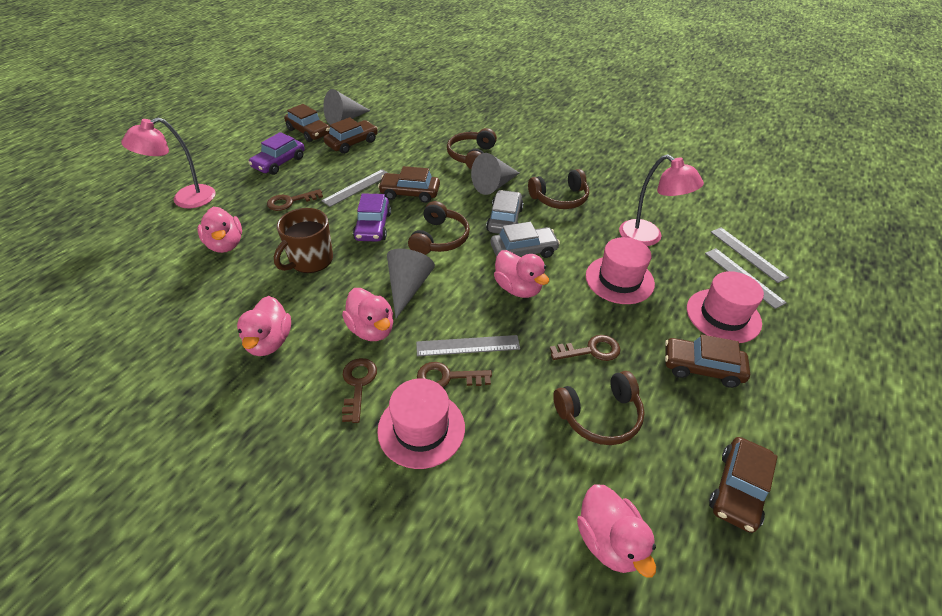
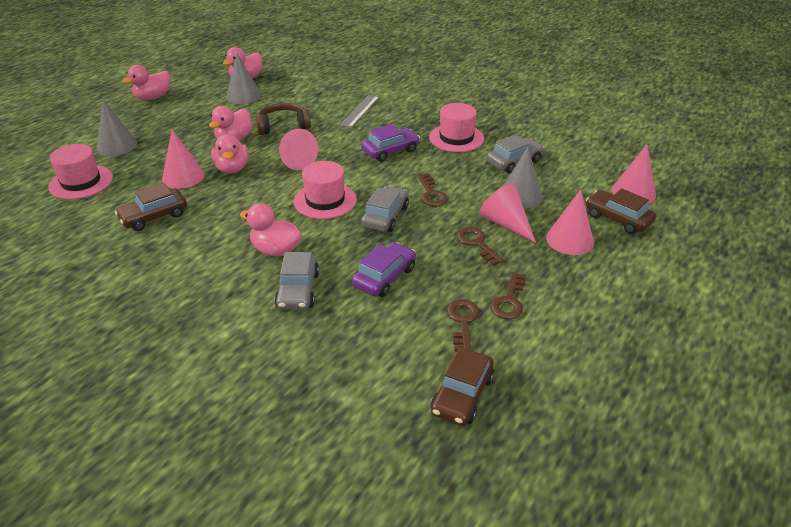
brown car: 5 -> 3
brown headphones: 4 -> 1
brown mug: 1 -> 0
grey car: 2 -> 3
grey ruler: 4 -> 1
pink cone: 0 -> 5
pink lamp: 2 -> 0

